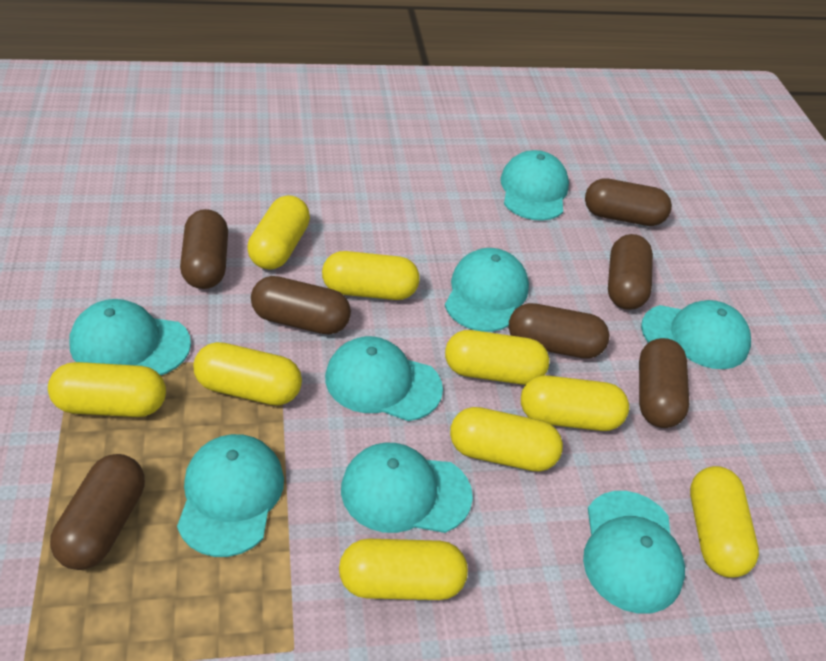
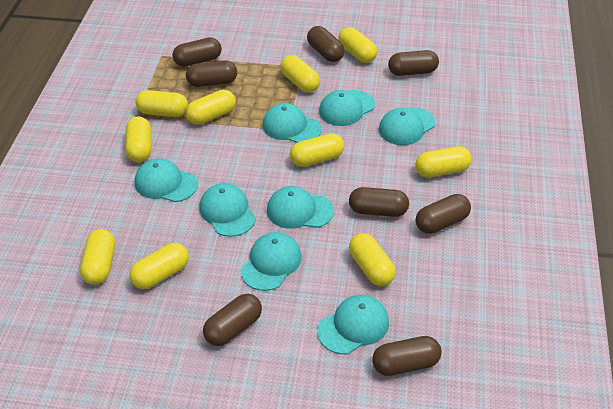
brown capsule: 7 -> 8
yellow capsule: 9 -> 10

